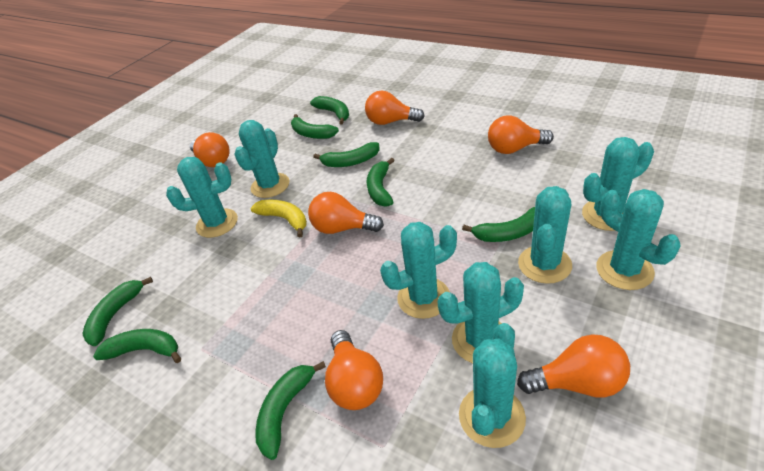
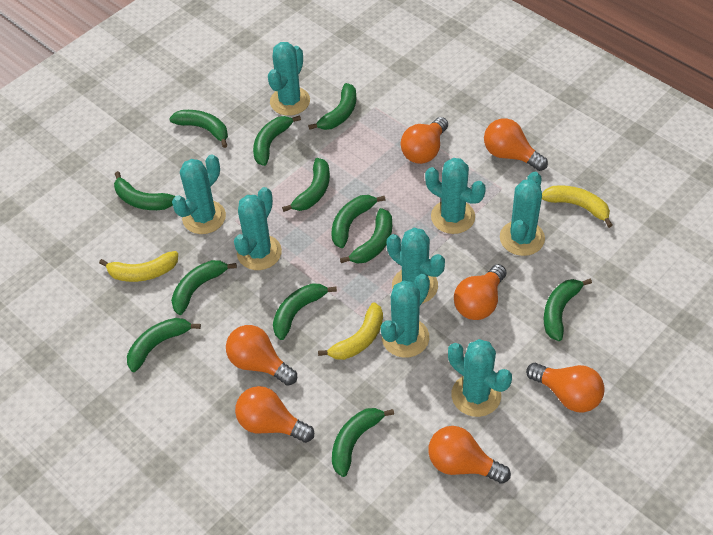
green banana: 8 -> 12
orange light bulb: 6 -> 7
yellow banana: 1 -> 3

